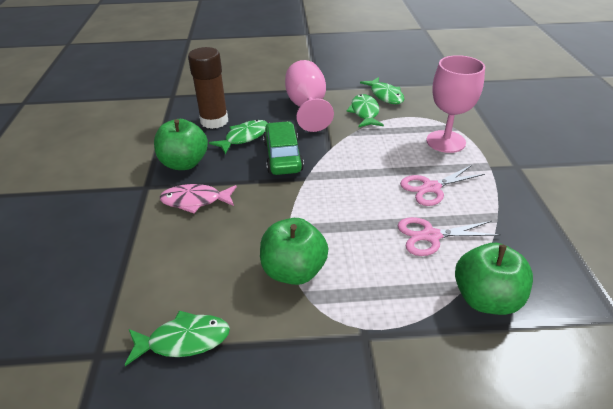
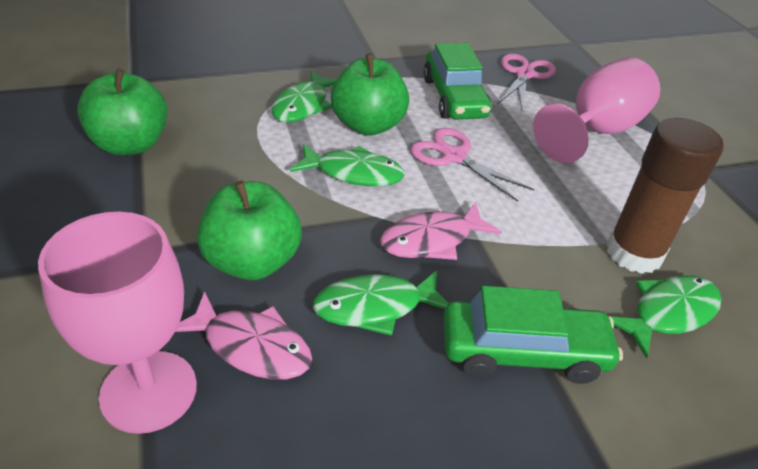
green car: 1 -> 2
pink fish: 1 -> 2

